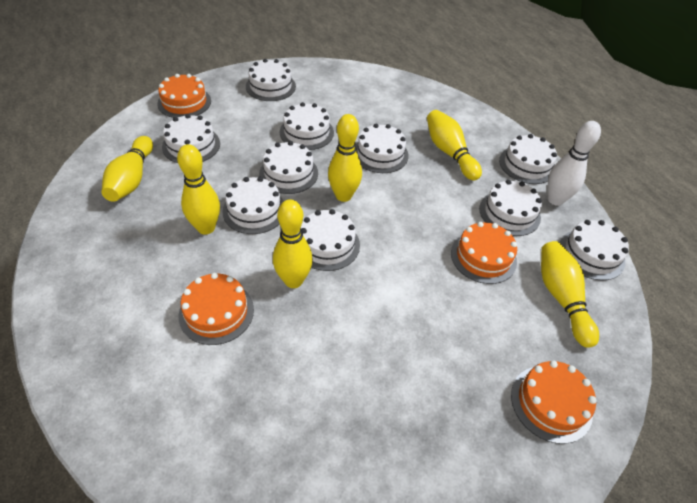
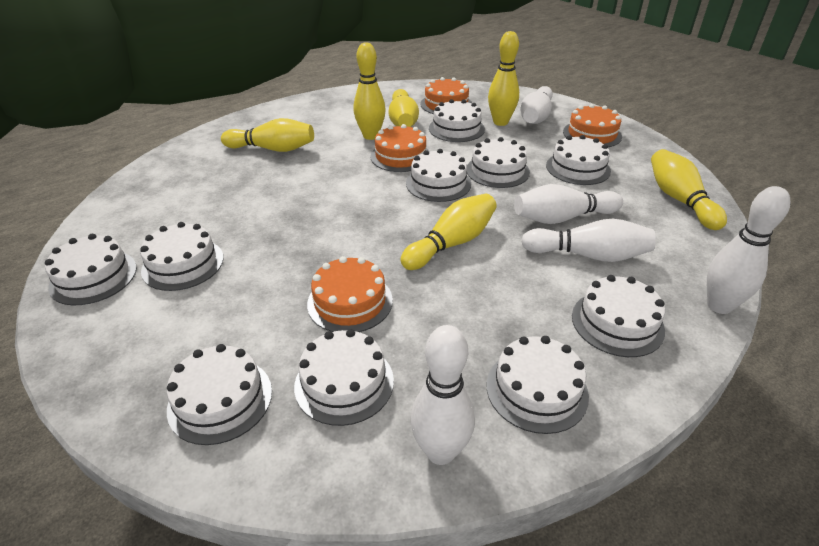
white bowling pin: 1 -> 5

